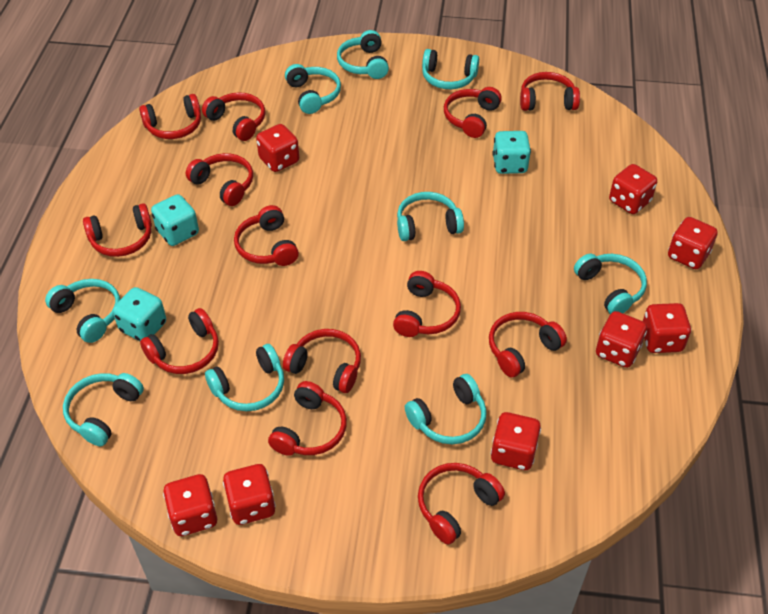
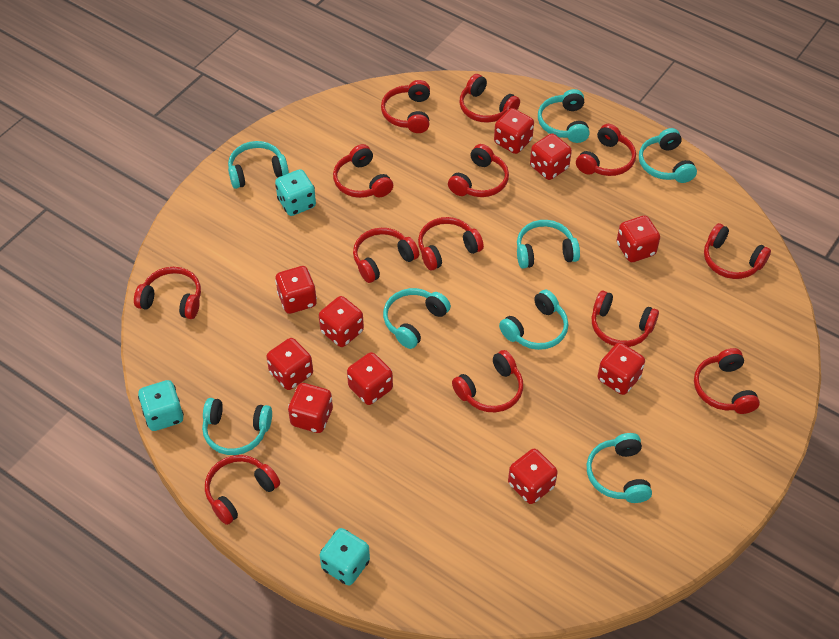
red dice: 8 -> 10
turquoise headphones: 9 -> 8

